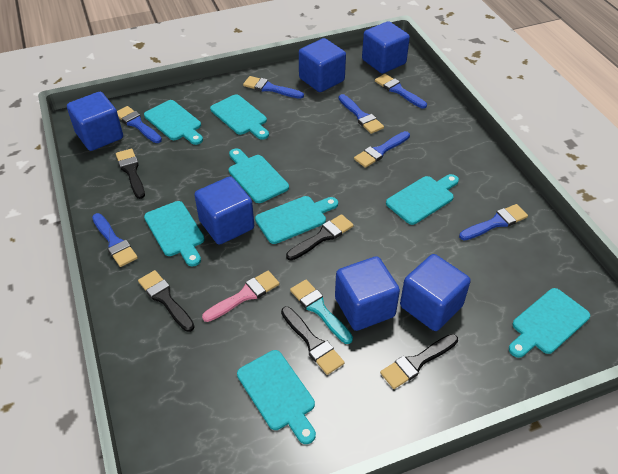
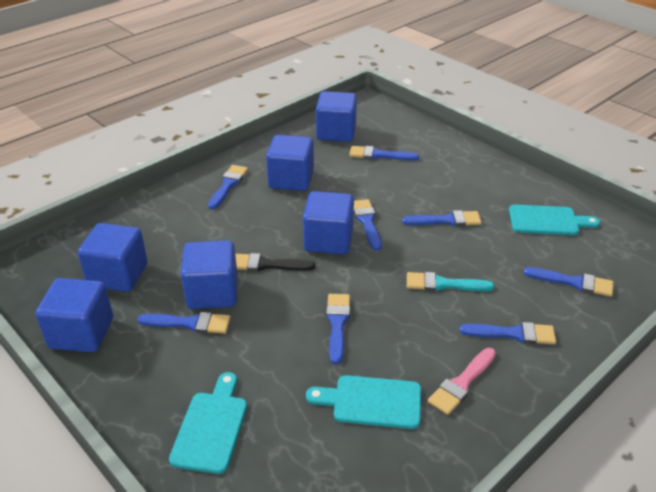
black brush: 5 -> 1
blue brush: 7 -> 8
turquoise cutting board: 8 -> 3

